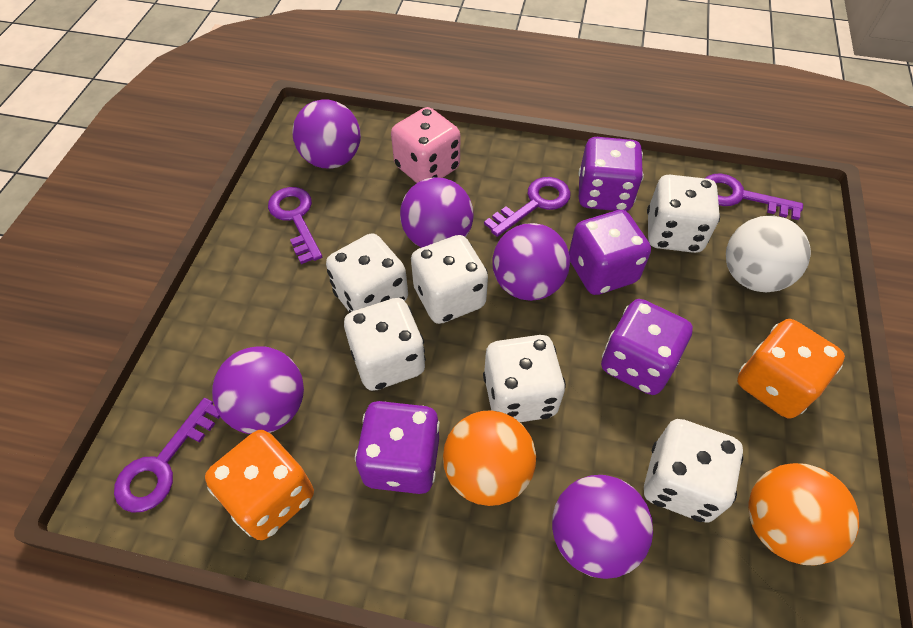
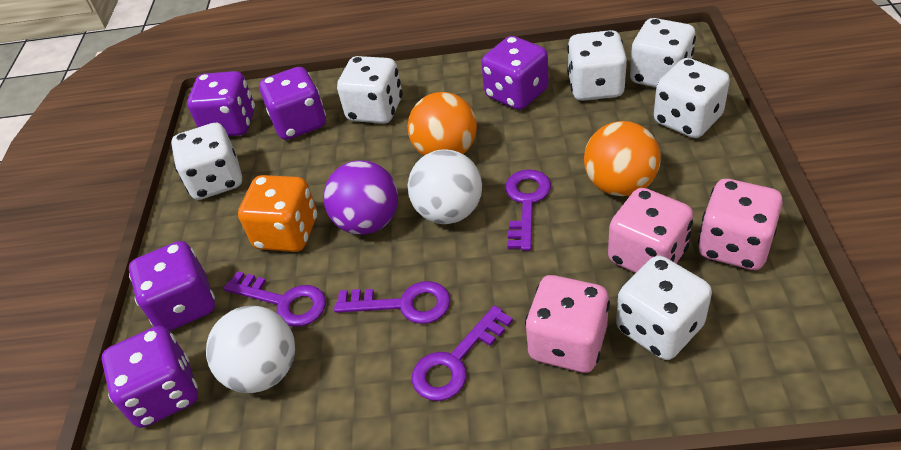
orange dice: 2 -> 1
pink dice: 1 -> 3
purple ball: 5 -> 1
purple dice: 4 -> 5
white ball: 1 -> 2

